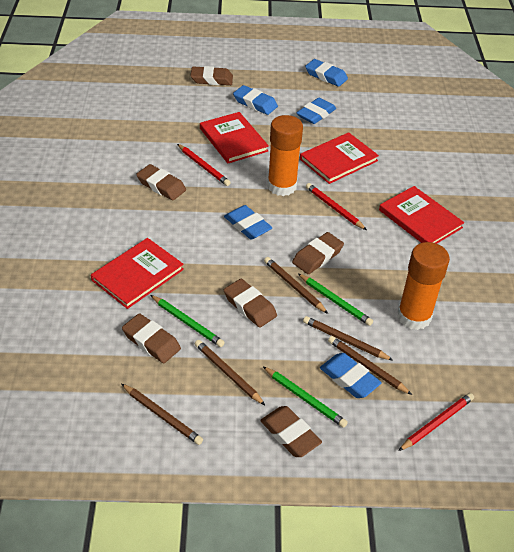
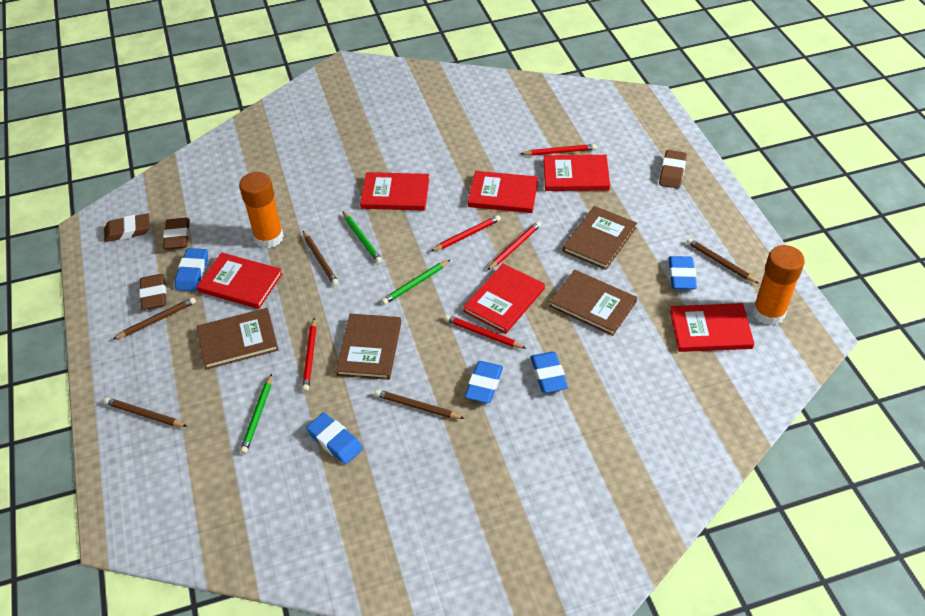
brown book: 0 -> 4
brown eraser: 6 -> 4
red book: 4 -> 6
red pencil: 3 -> 5

